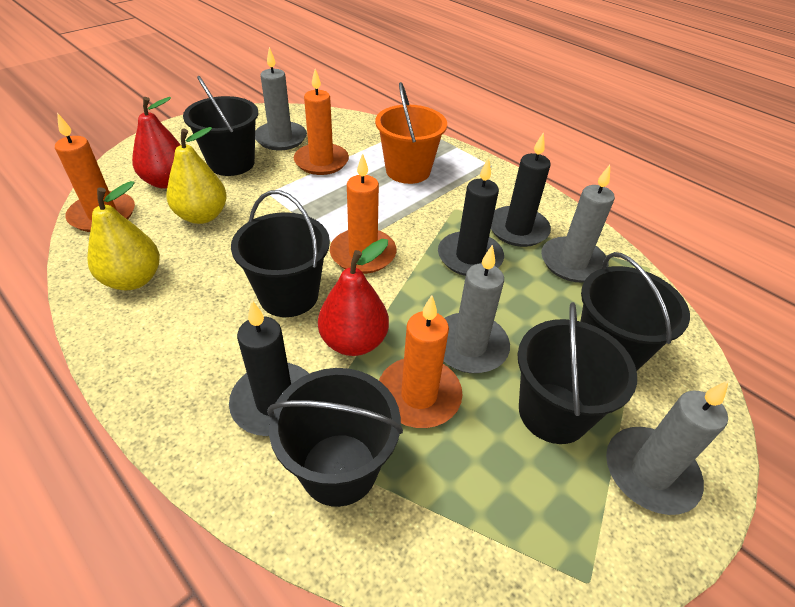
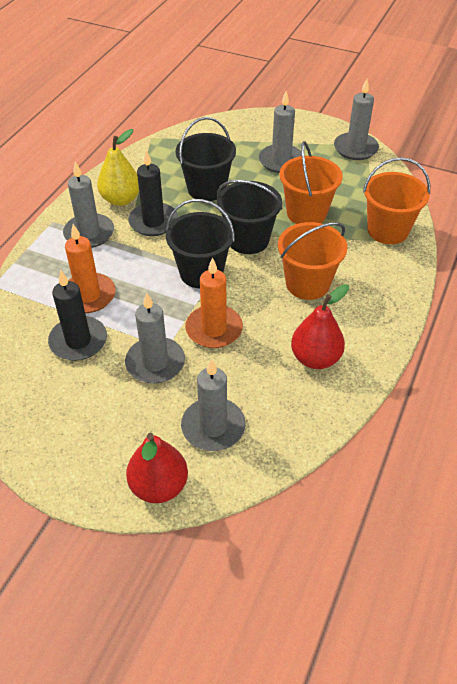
black bucket: 5 -> 3
black candle: 3 -> 2
grey candle: 4 -> 5
orange bucket: 1 -> 3
orange candle: 4 -> 2
yellow pear: 2 -> 1

